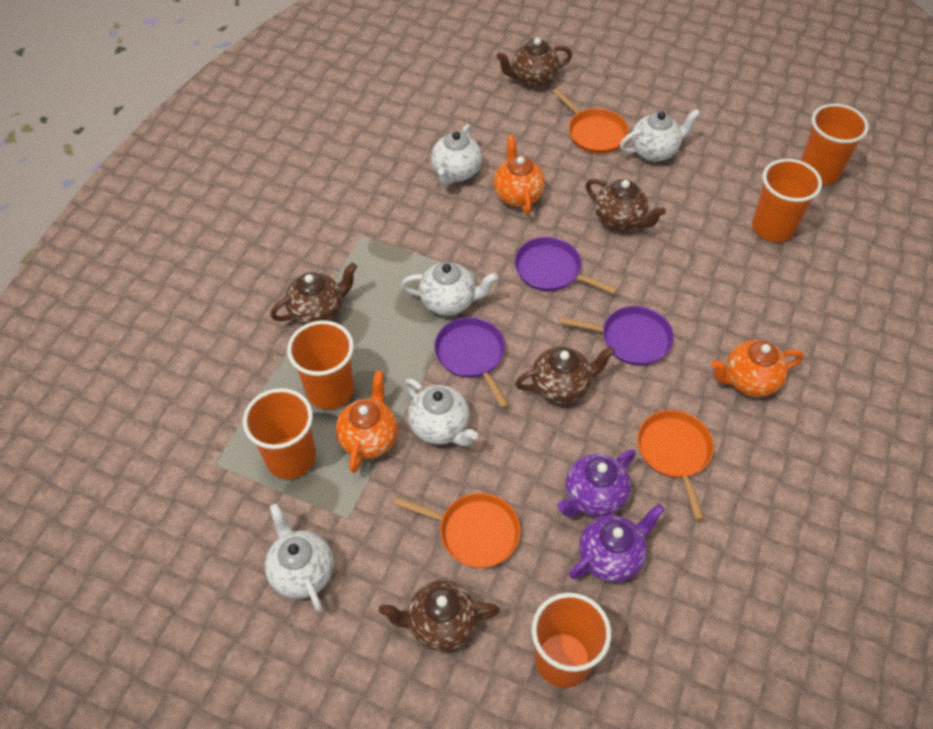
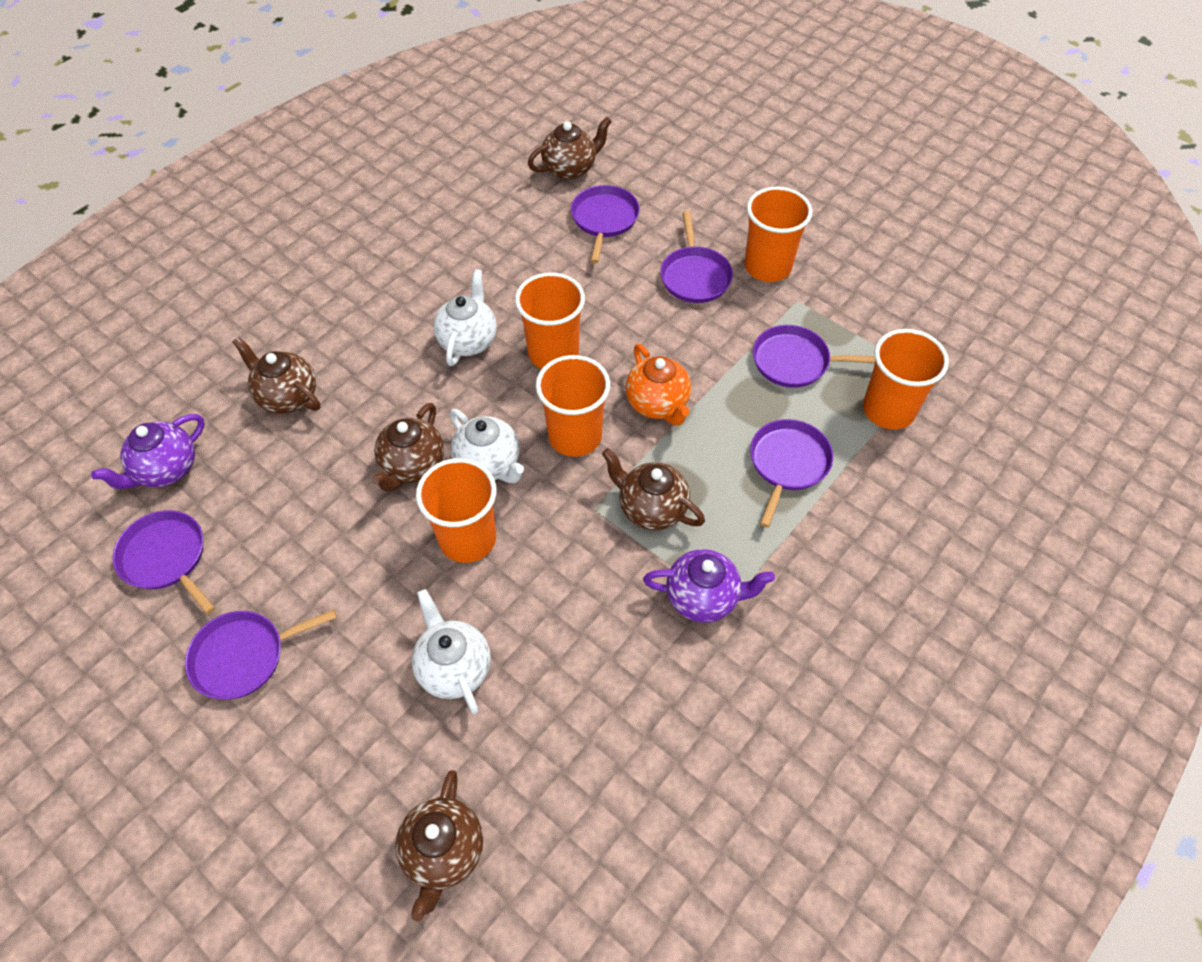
orange pan: 3 -> 0
orange teapot: 3 -> 1
purple pan: 3 -> 6
white teapot: 5 -> 3

